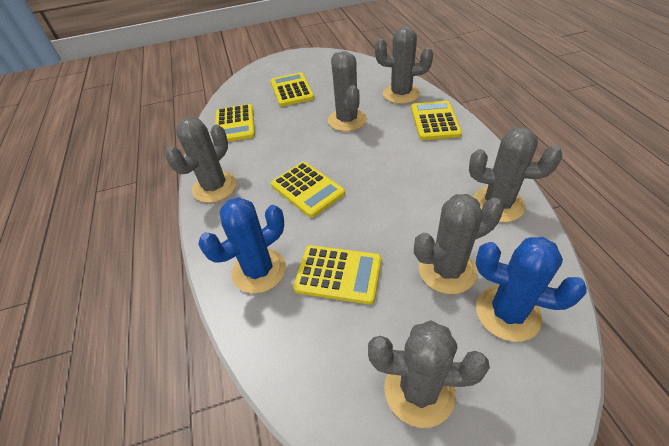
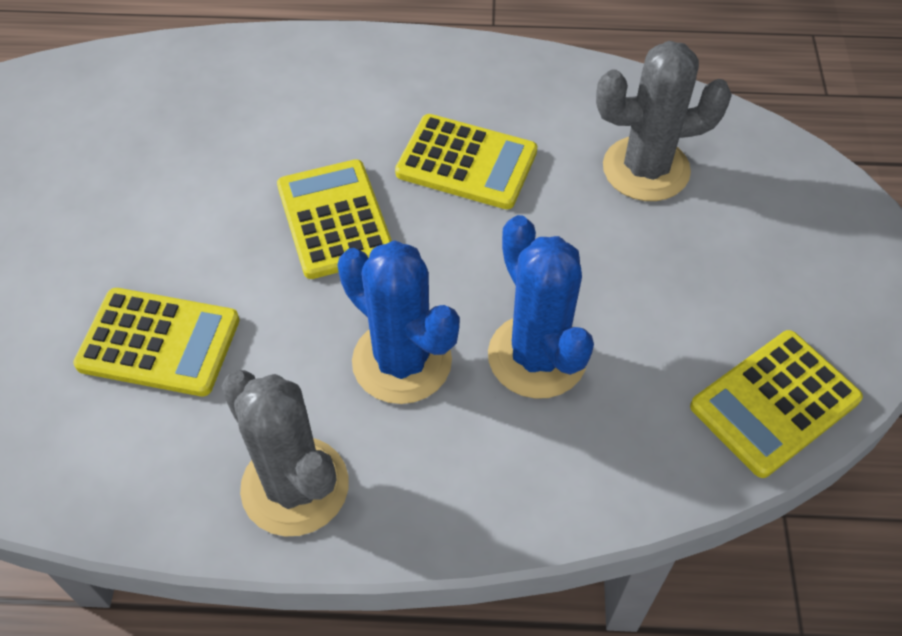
grey cactus: 6 -> 2
yellow calculator: 5 -> 4

